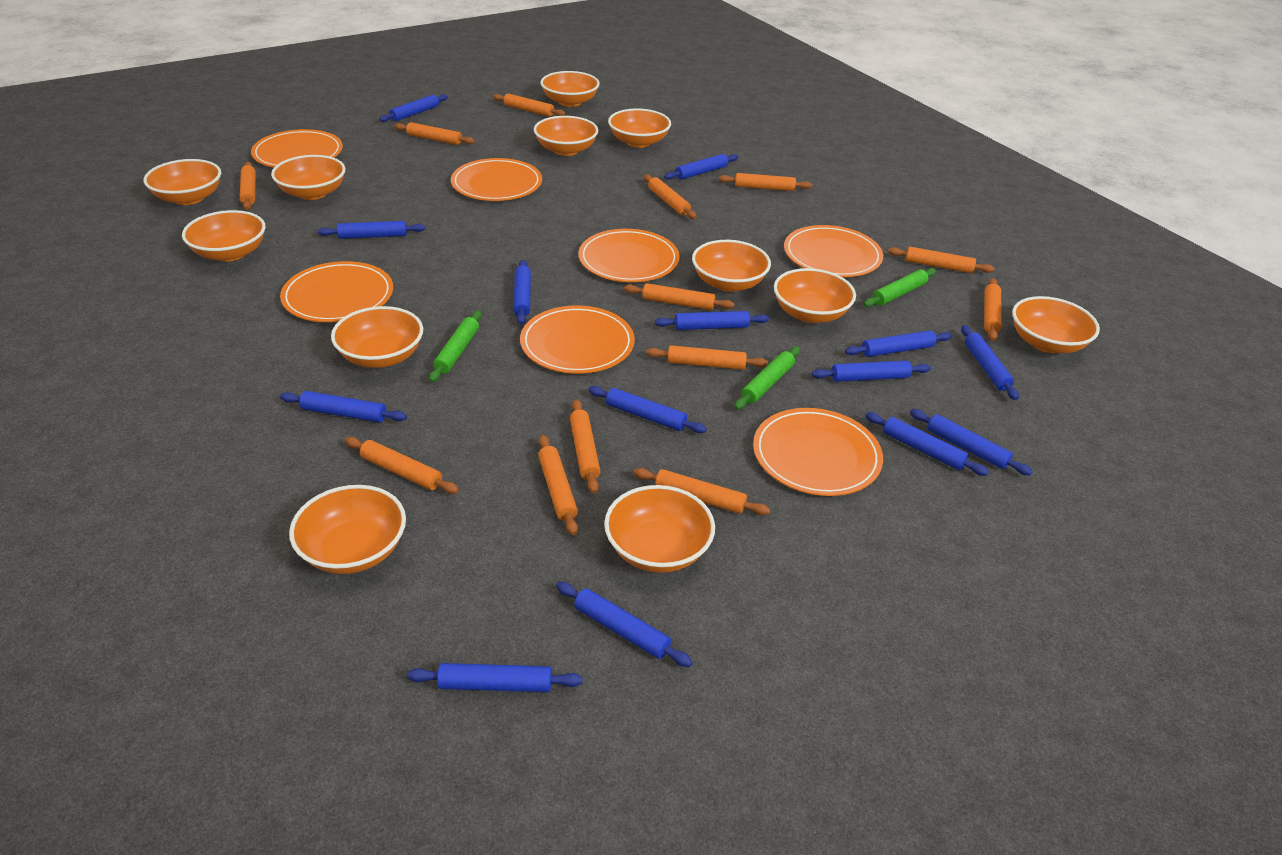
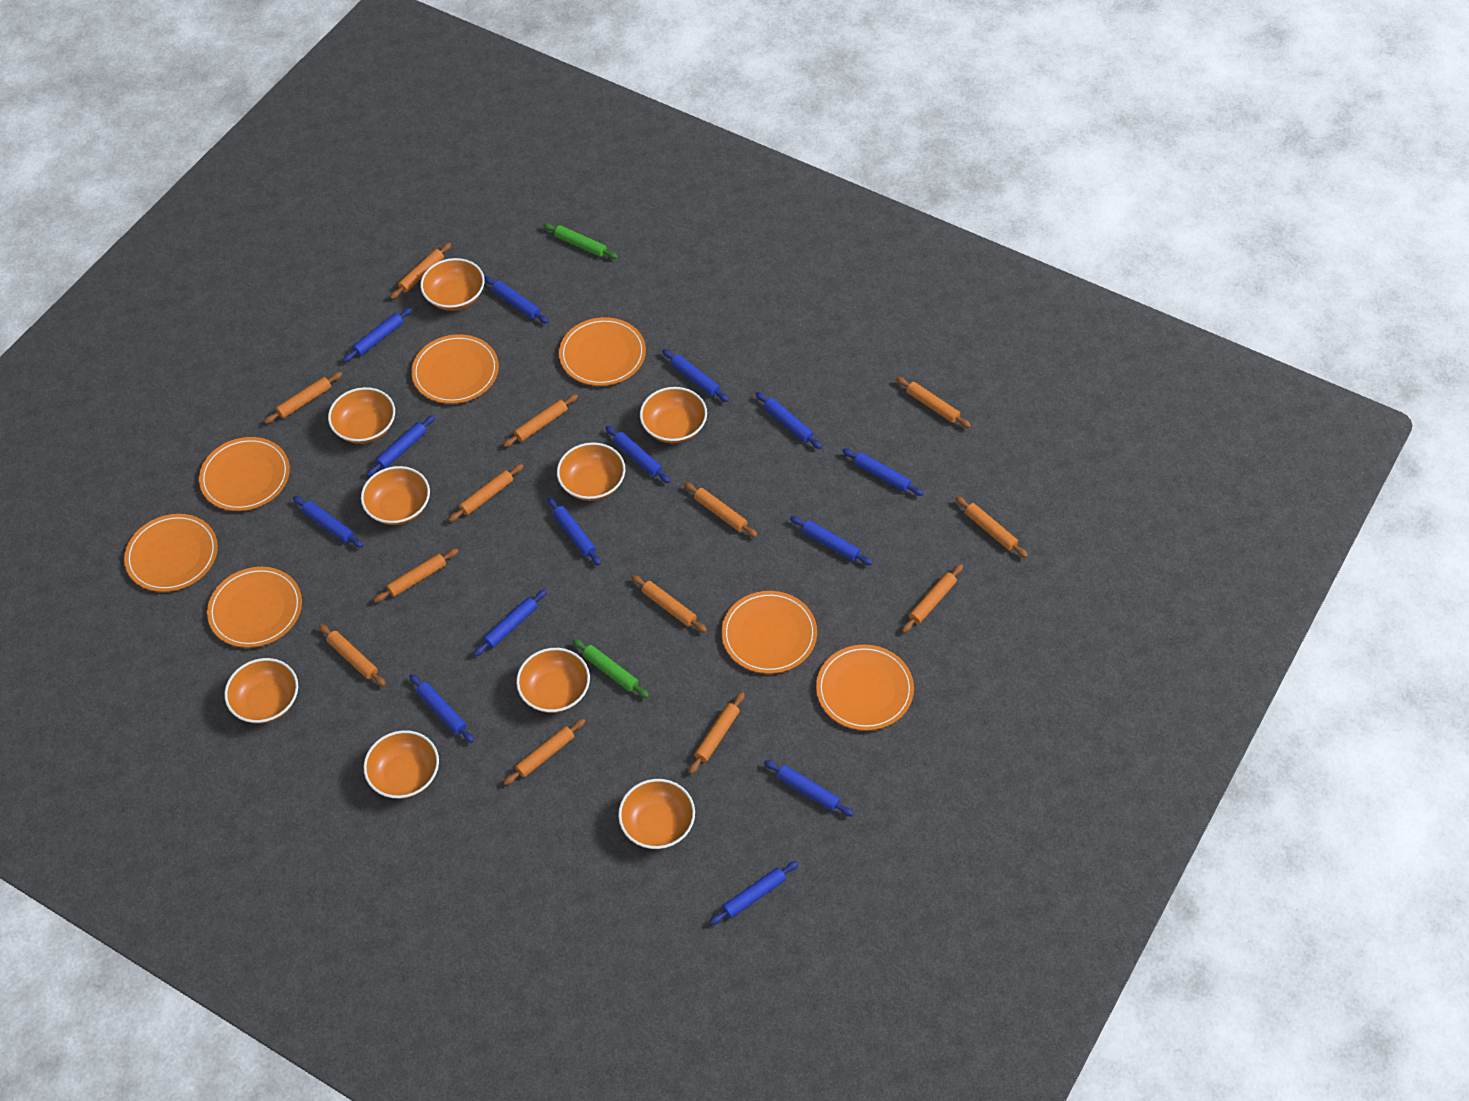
green rolling pin: 3 -> 2
orange bowl: 12 -> 9

